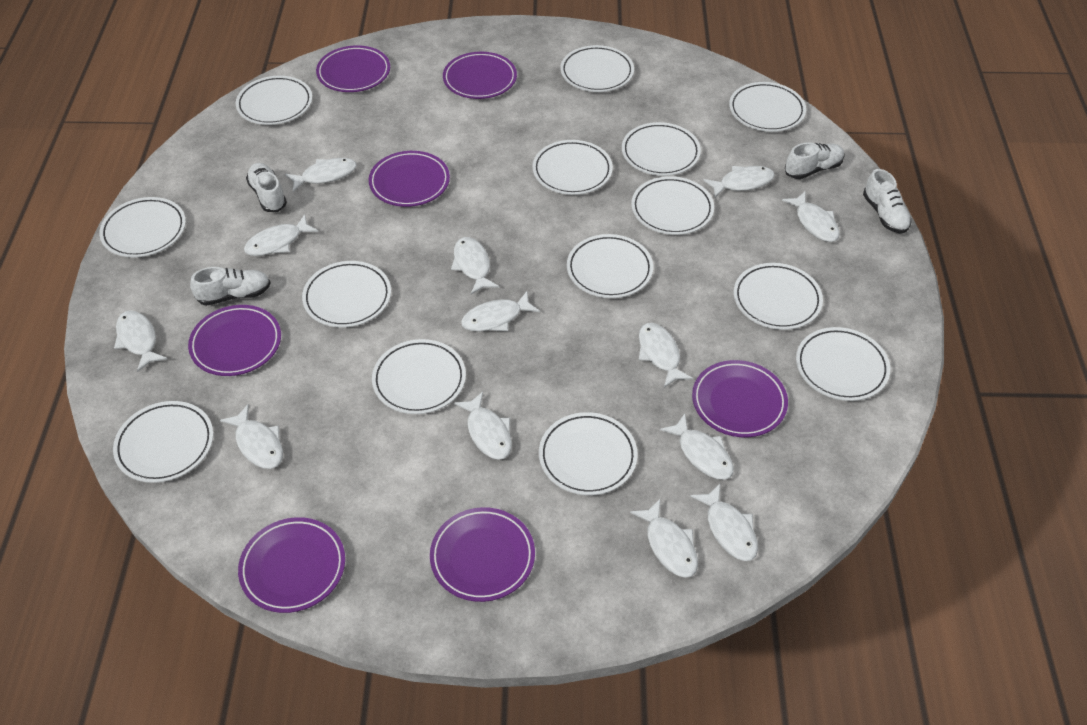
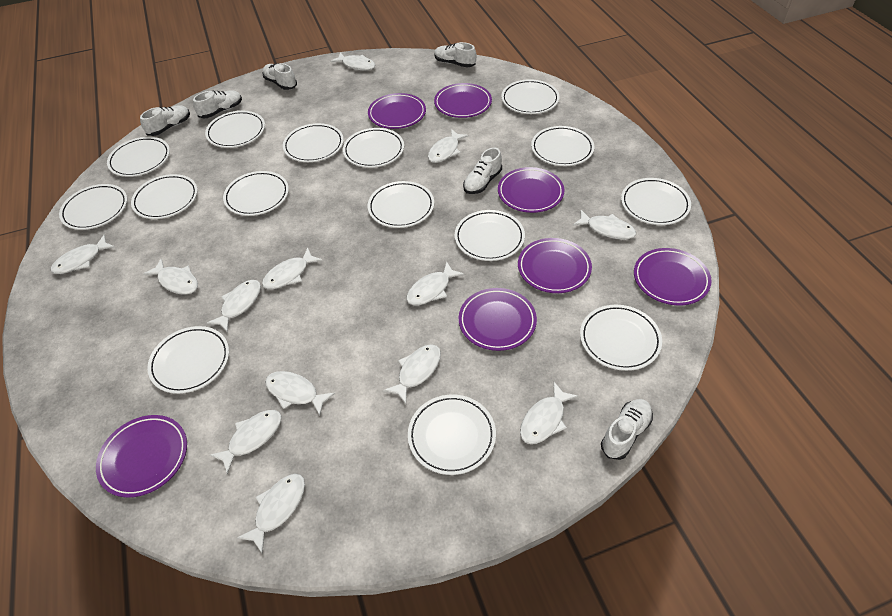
white plate: 14 -> 15
white shoe: 4 -> 6

